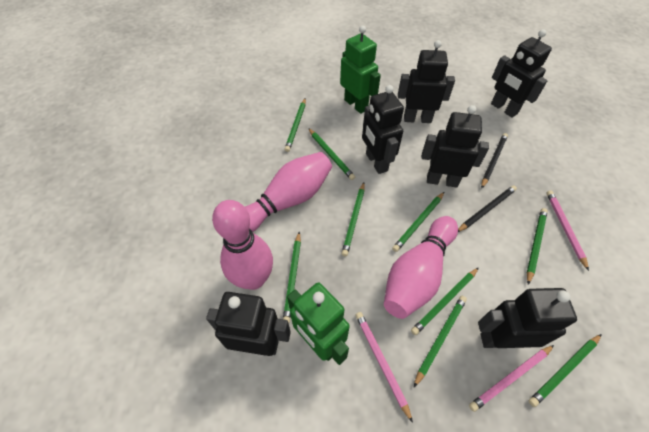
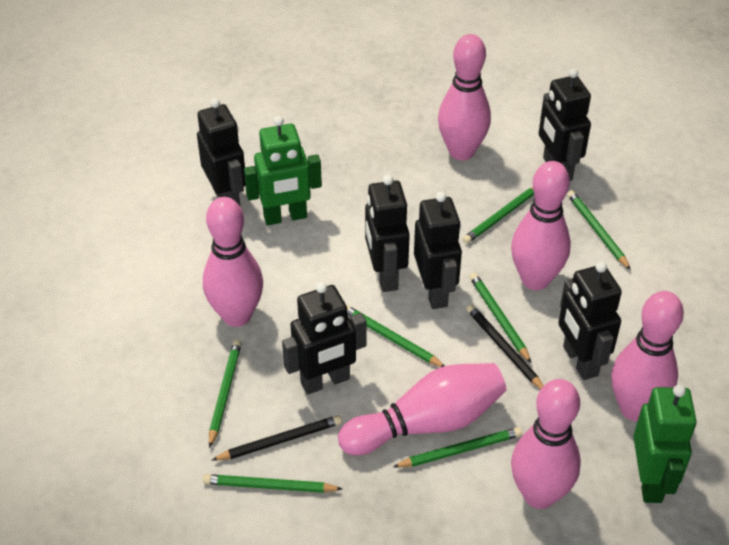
green pencil: 9 -> 7
pink bowling pin: 3 -> 6
pink pencil: 3 -> 0

